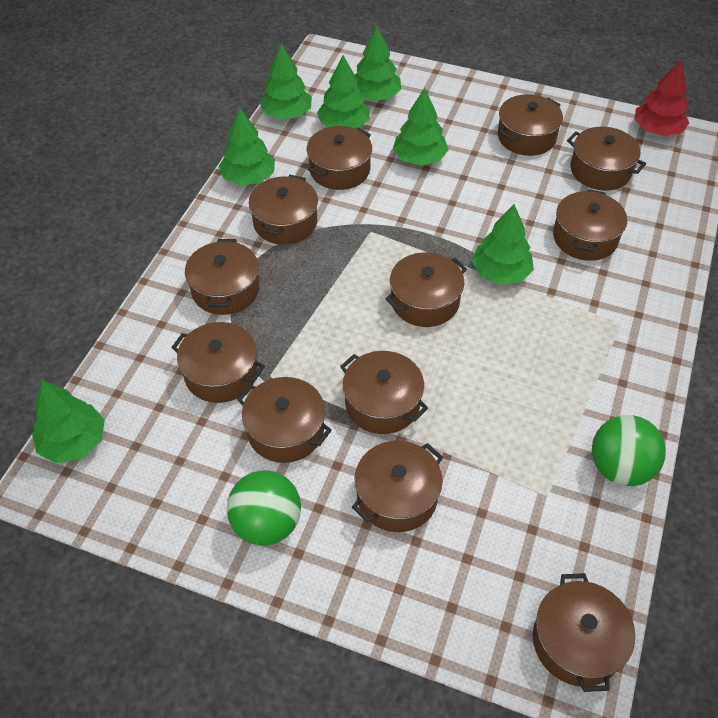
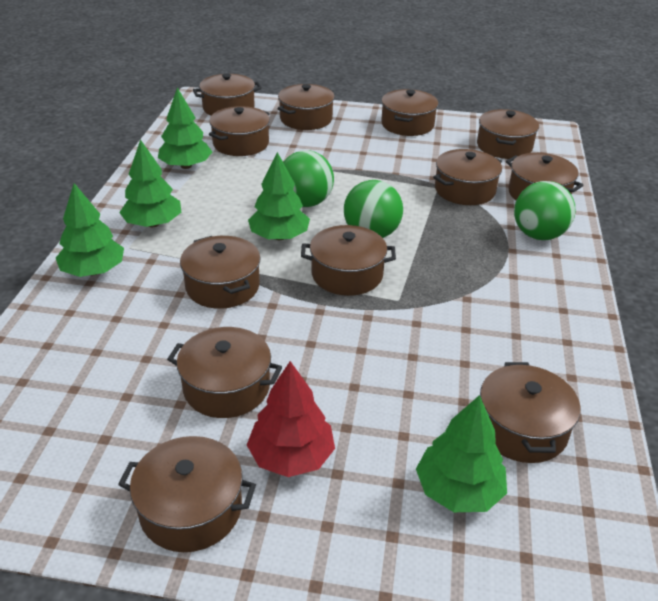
green ball: 2 -> 3
green tree: 7 -> 5

